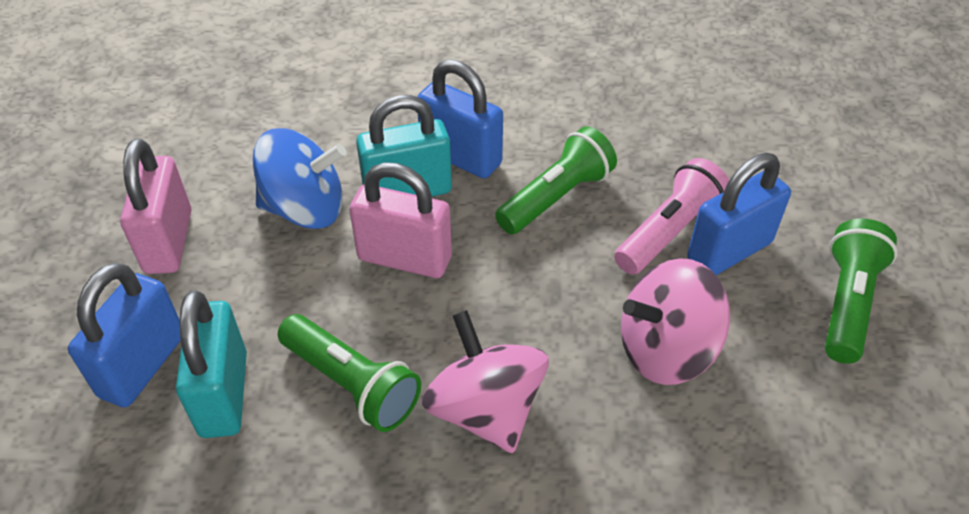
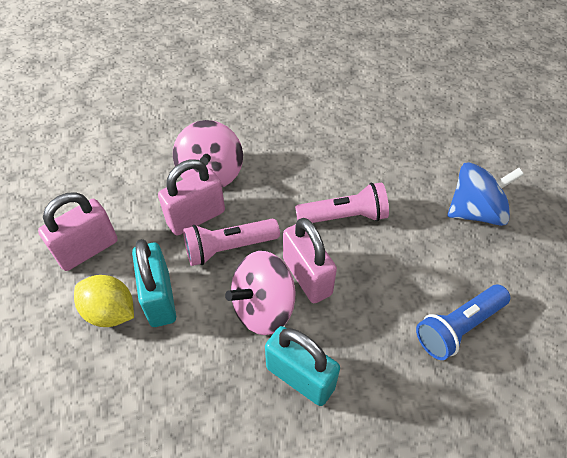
blue flashlight: 0 -> 1
blue padlock: 3 -> 0
green flashlight: 3 -> 0
pink flashlight: 1 -> 2
pink padlock: 2 -> 3
yellow lemon: 0 -> 1

